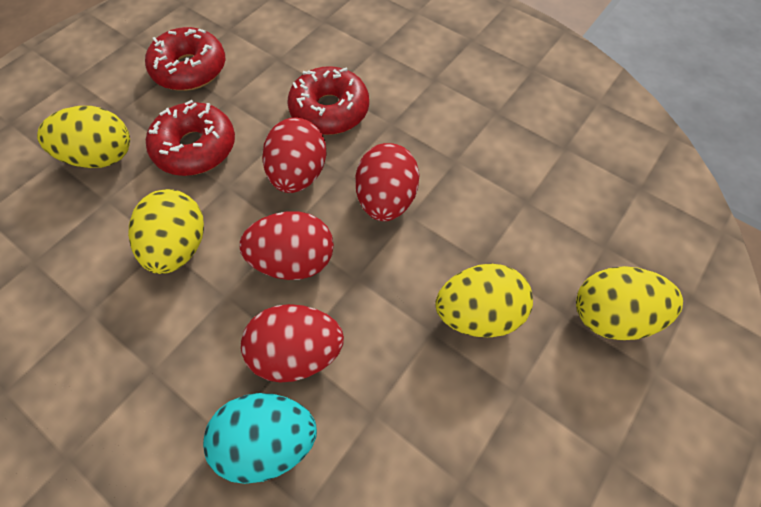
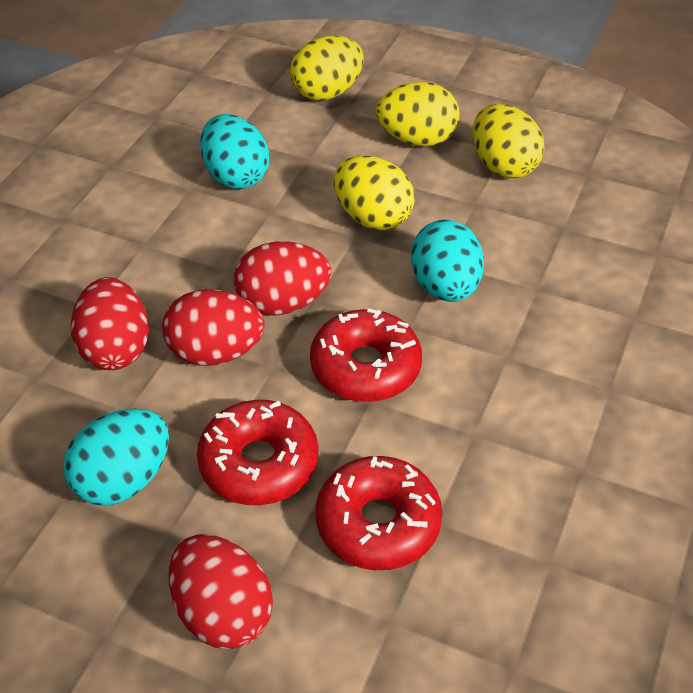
turquoise egg: 1 -> 3

